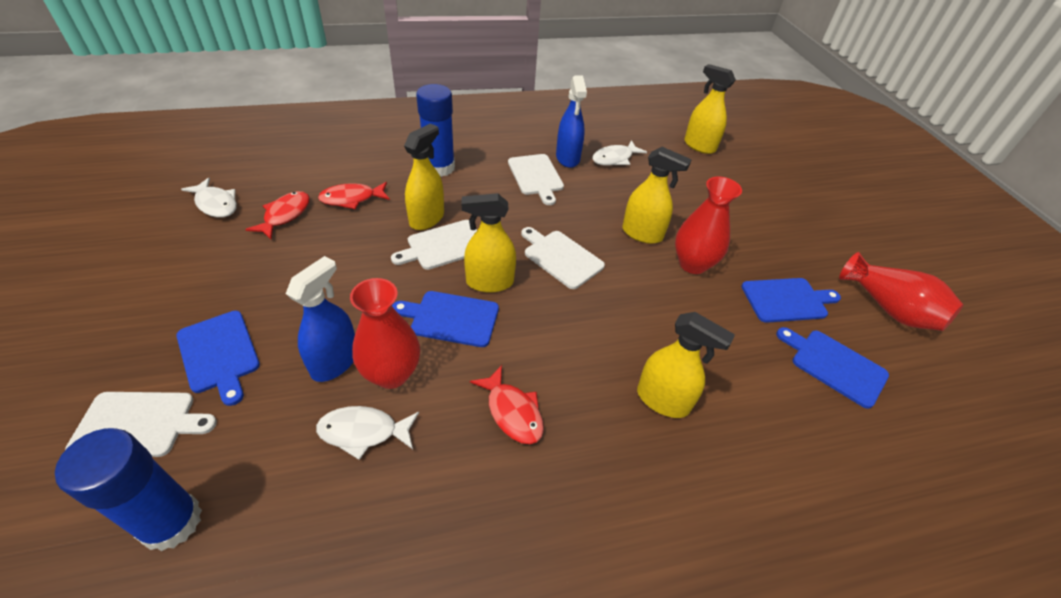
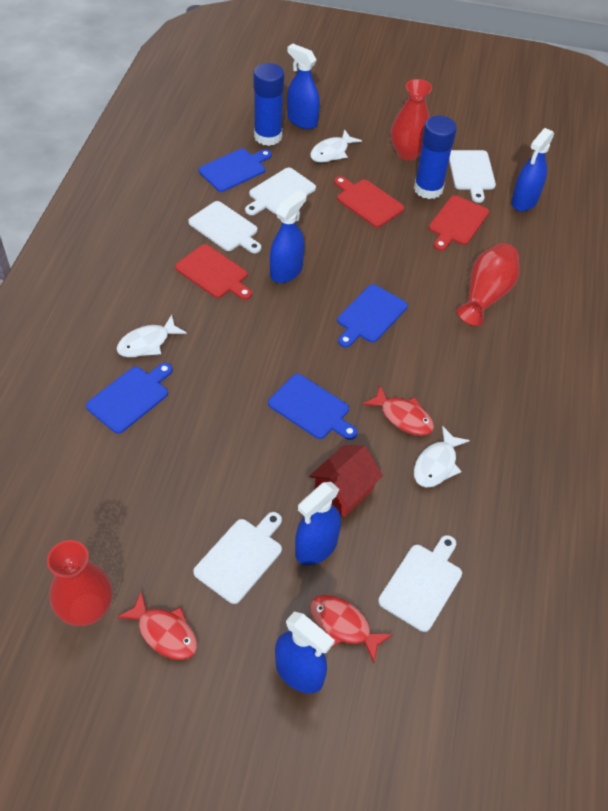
blue spray bottle: 2 -> 5
red cutting board: 0 -> 3
red house: 0 -> 1
white cutting board: 4 -> 5
yellow spray bottle: 5 -> 0

